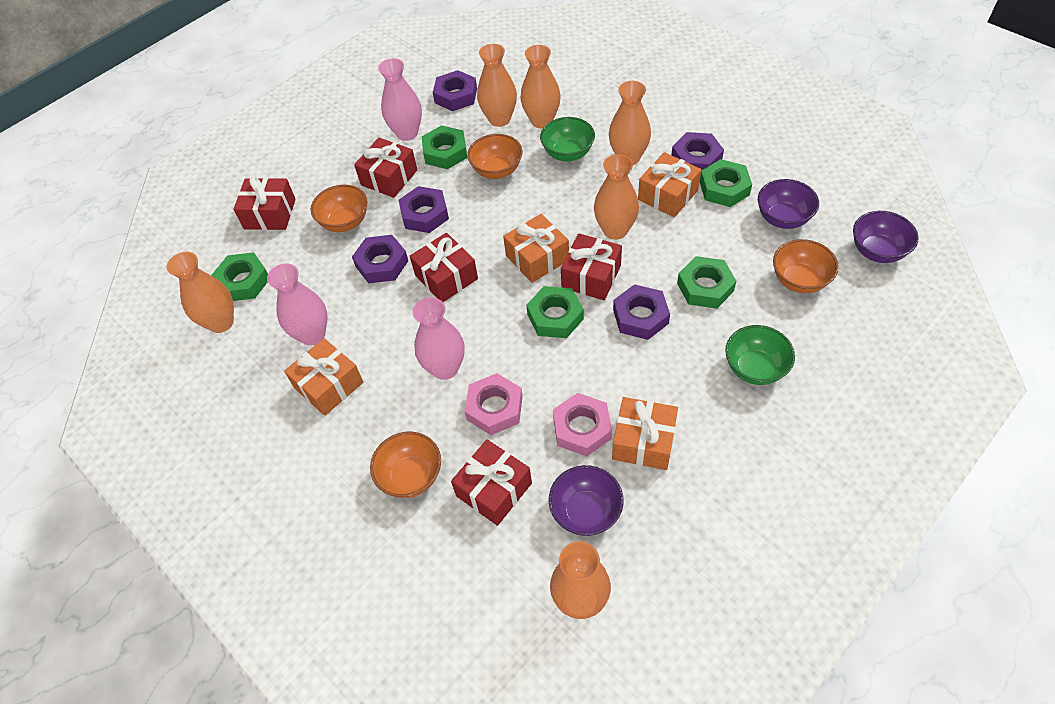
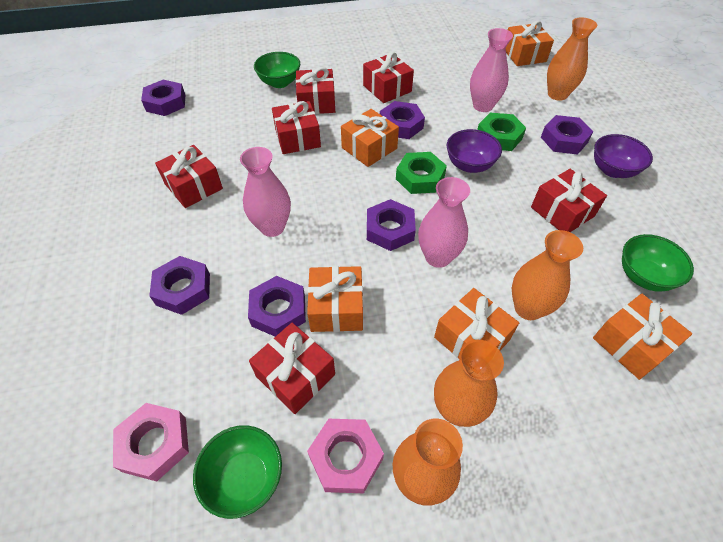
green bowl: 2 -> 3
green nut: 5 -> 2
orange bowl: 4 -> 0
orange gift: 4 -> 5
orange vase: 6 -> 4
purple bowl: 3 -> 2
purple nut: 5 -> 6
red gift: 5 -> 6

